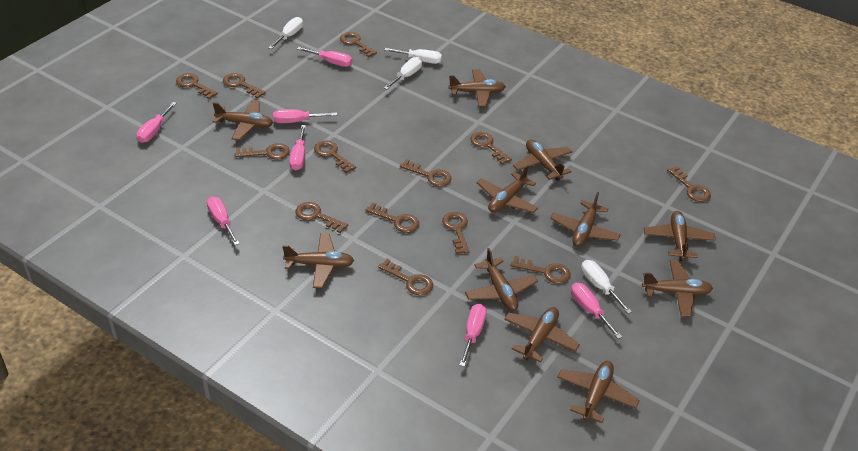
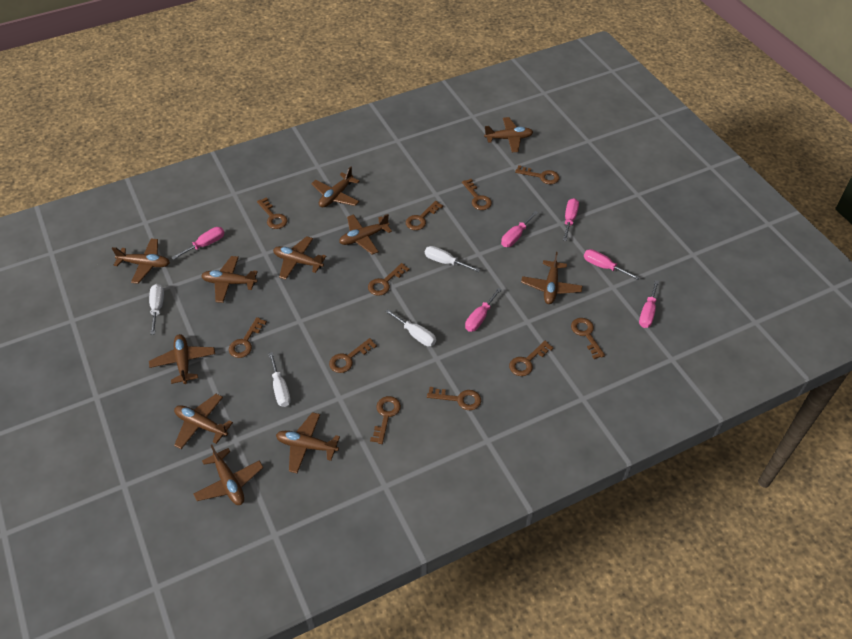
brown key: 13 -> 11
pink screwdriver: 7 -> 6

